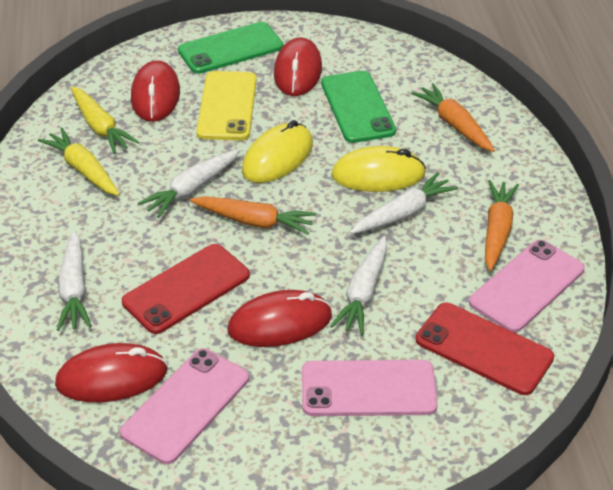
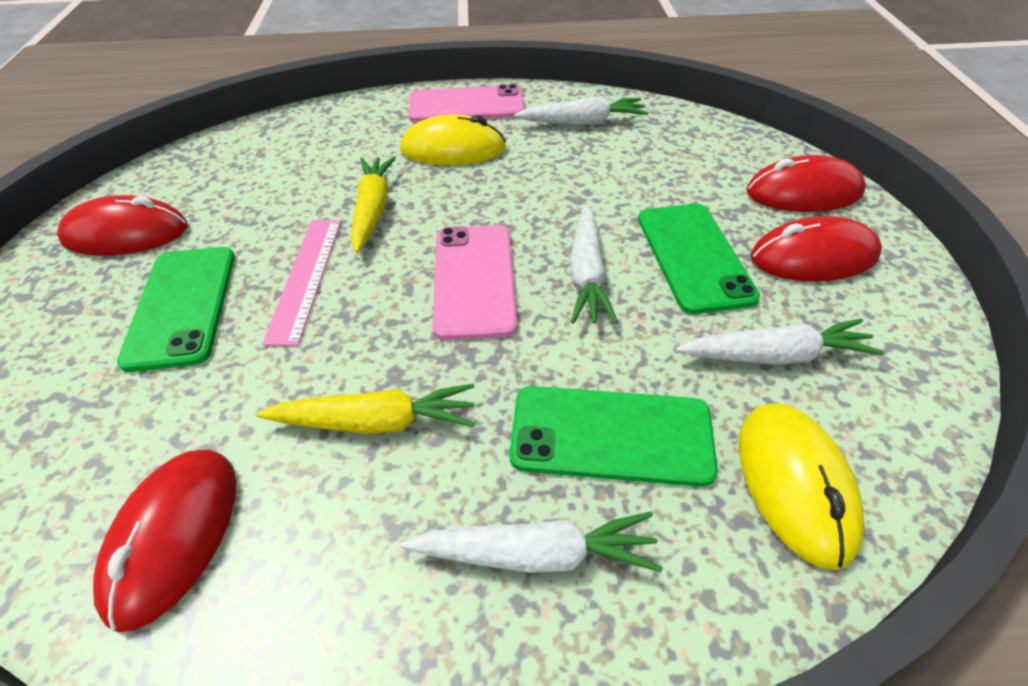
green phone: 2 -> 3
orange carrot: 3 -> 0
pink phone: 3 -> 2
pink ruler: 0 -> 1
red phone: 2 -> 0
yellow phone: 1 -> 0

